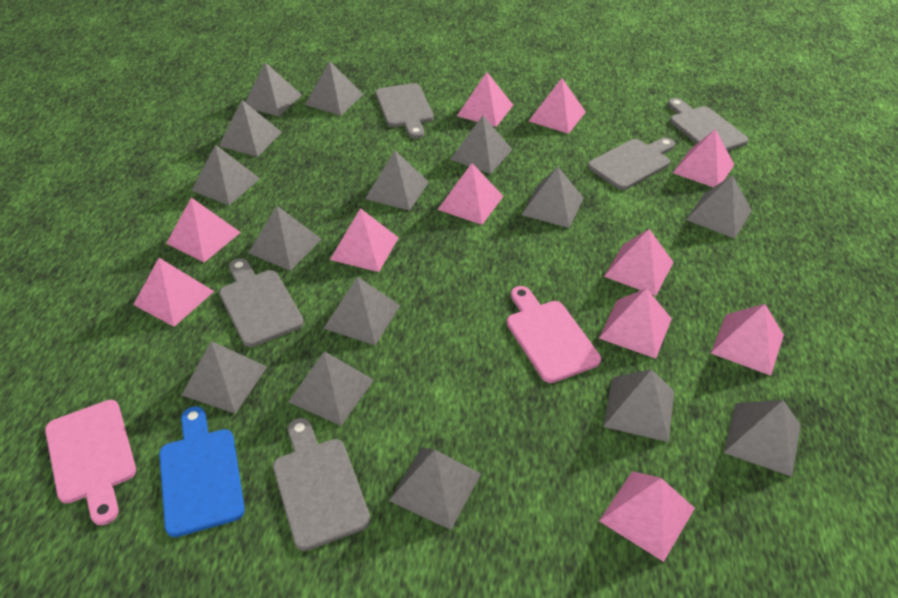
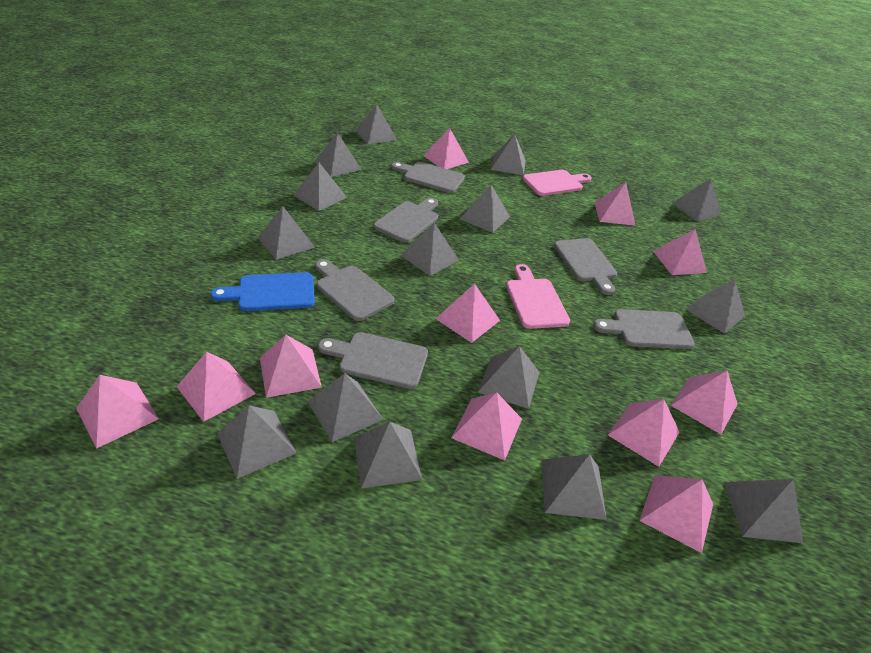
grey cutting board: 5 -> 6

